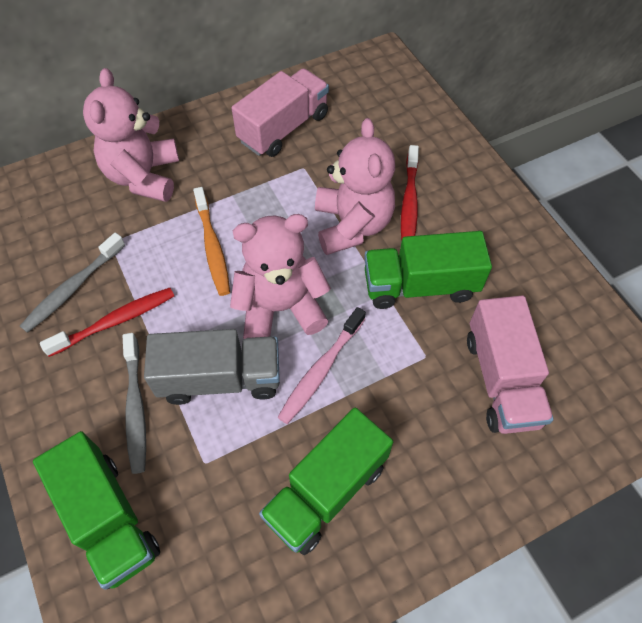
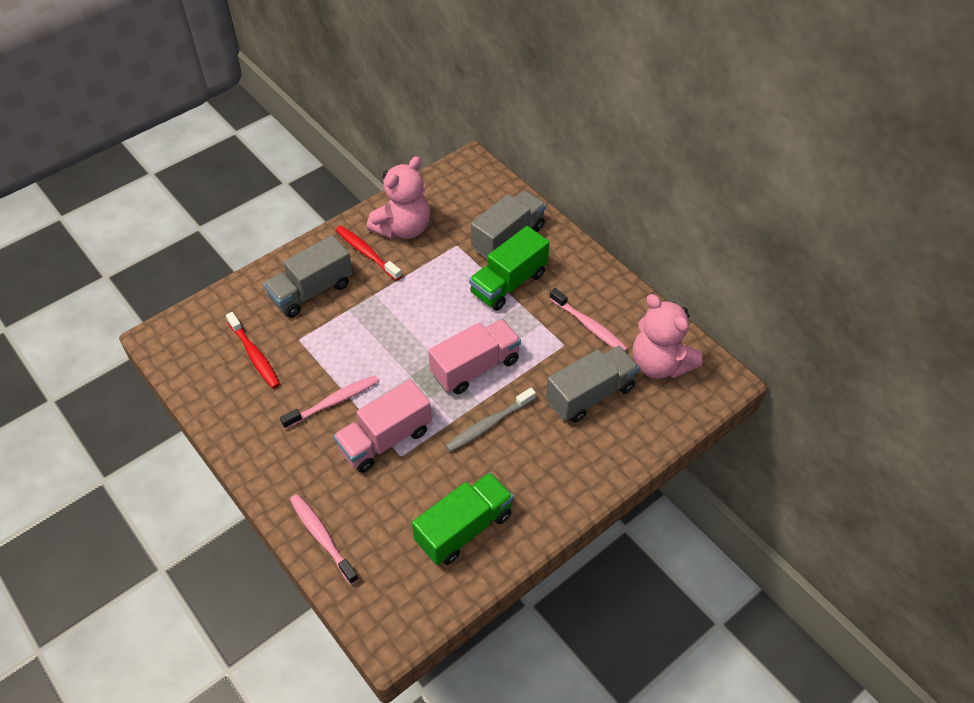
green truck: 3 -> 2
grey toothbrush: 2 -> 1
grey truck: 1 -> 3
orange toothbrush: 1 -> 0
pink teddy bear: 3 -> 2
pink toothbrush: 1 -> 3

